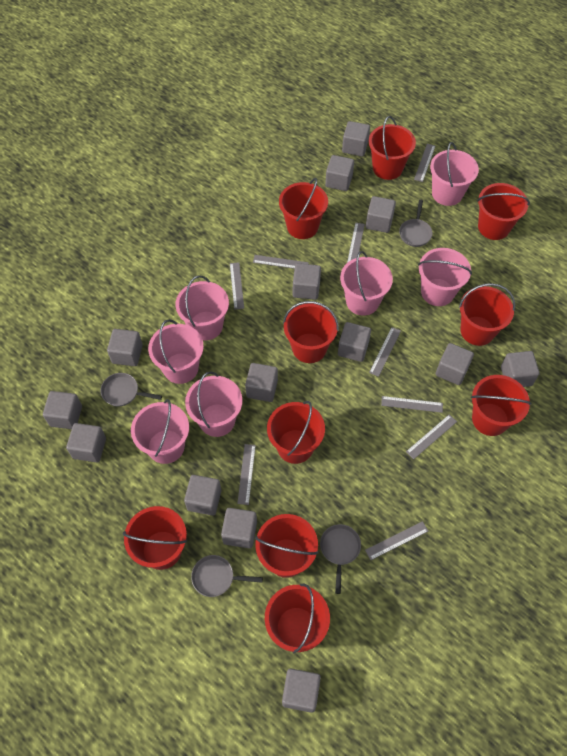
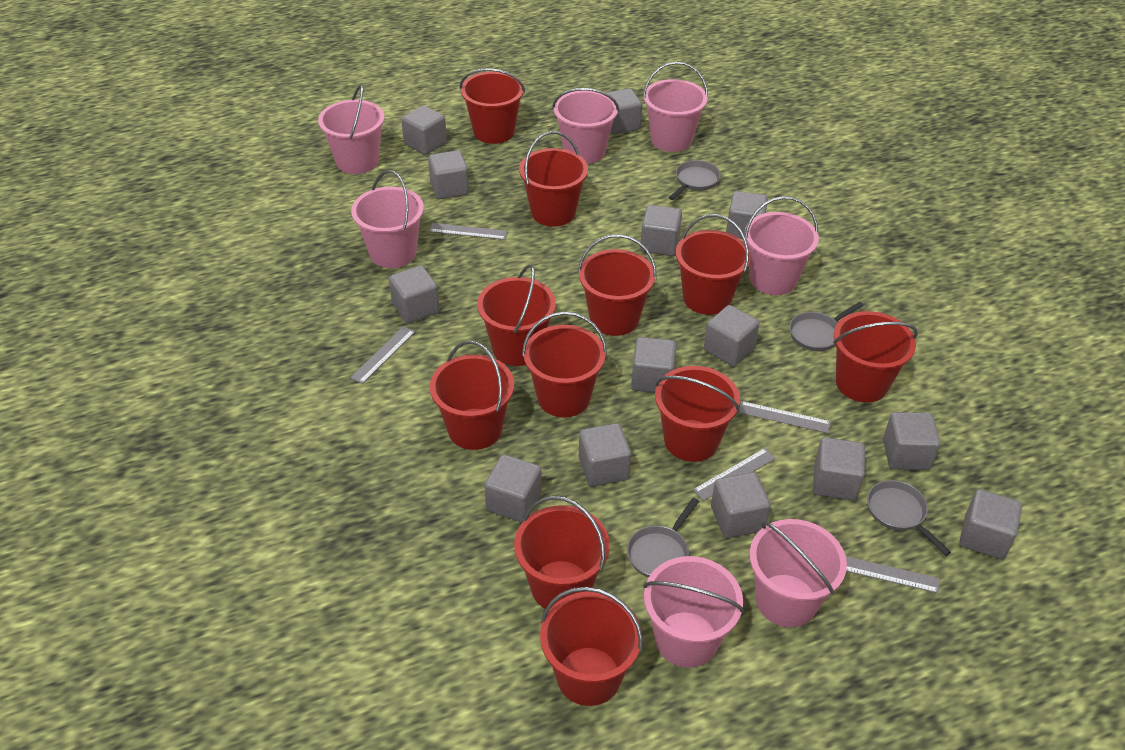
grey ruler: 9 -> 5
red bucket: 10 -> 11

